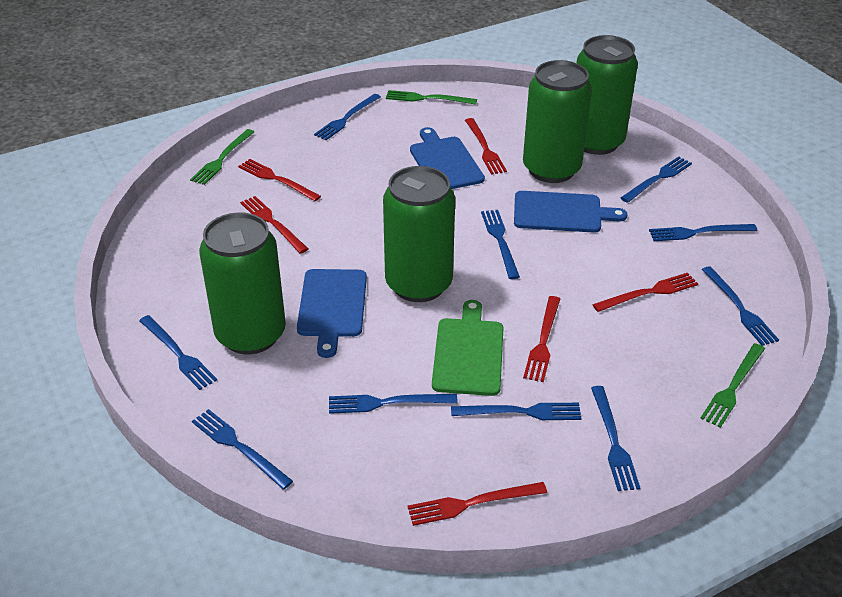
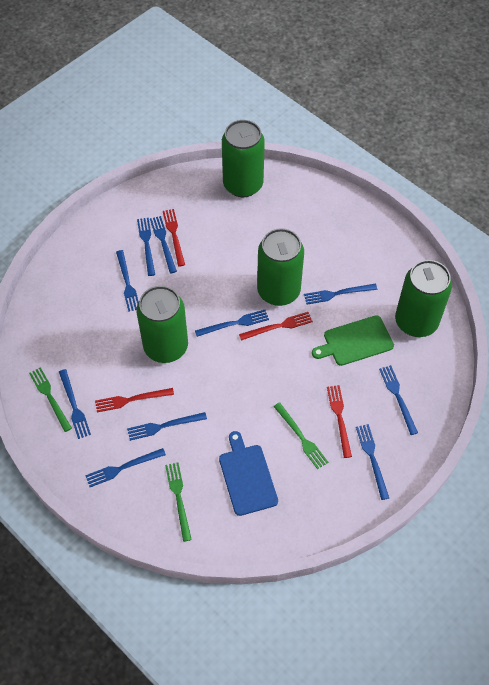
blue cutting board: 3 -> 1
red fork: 6 -> 4

